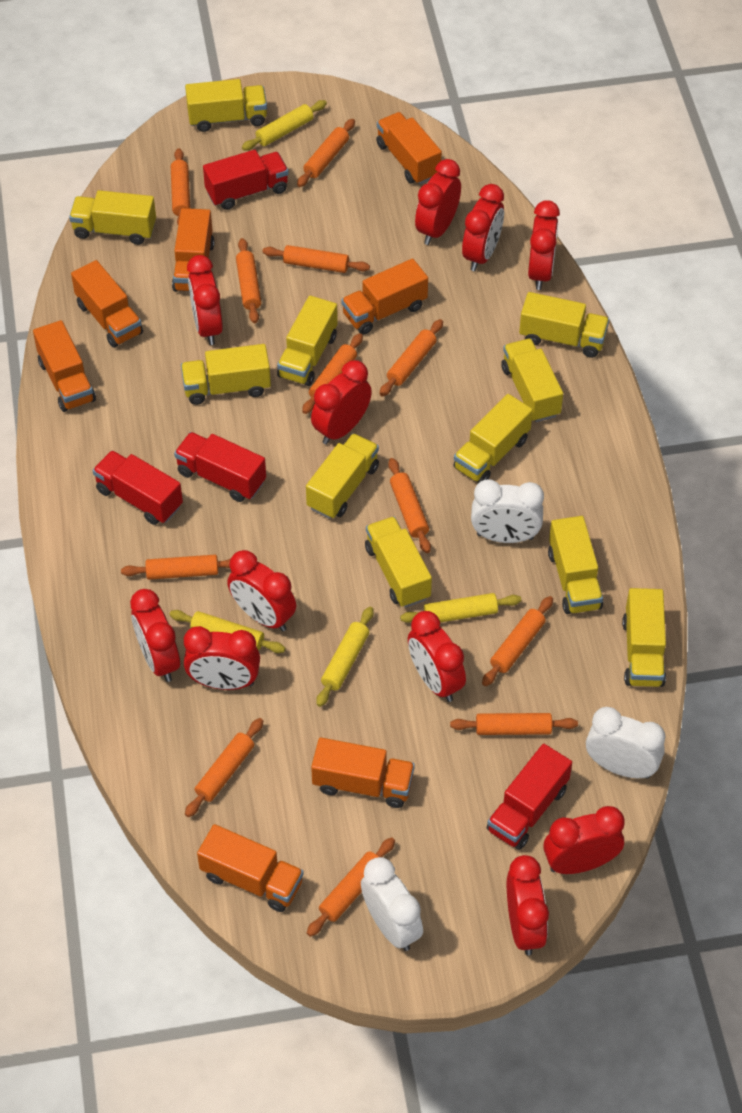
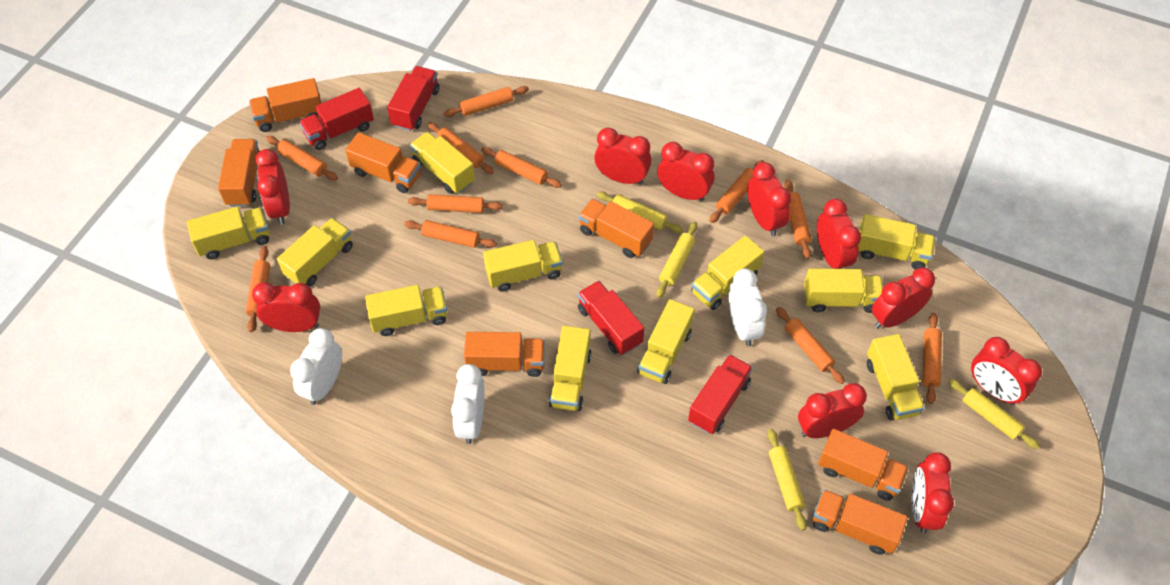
orange rolling pin: 12 -> 11
red clock: 11 -> 10

